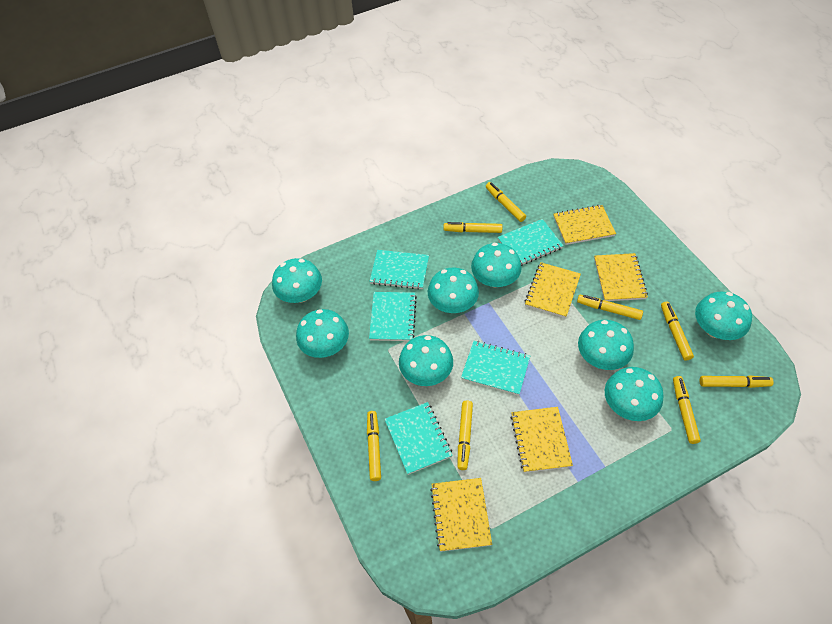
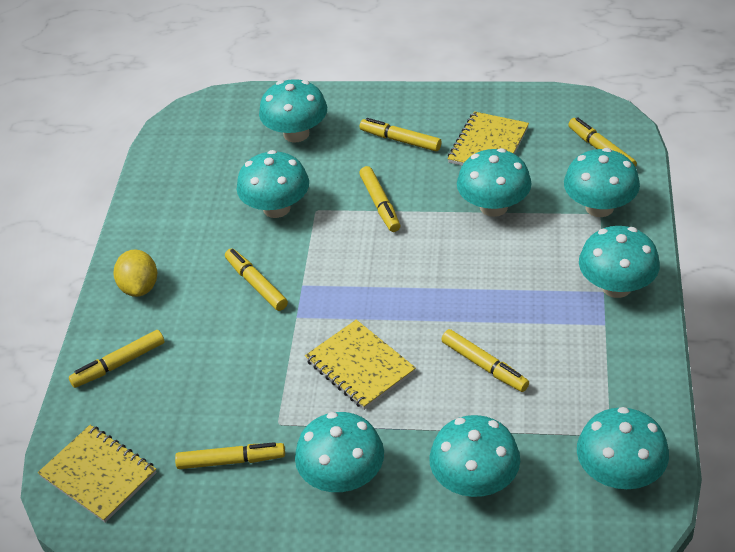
turquoise notebook: 5 -> 0
yellow lemon: 0 -> 1
yellow marker: 8 -> 7
yellow notebook: 5 -> 3

